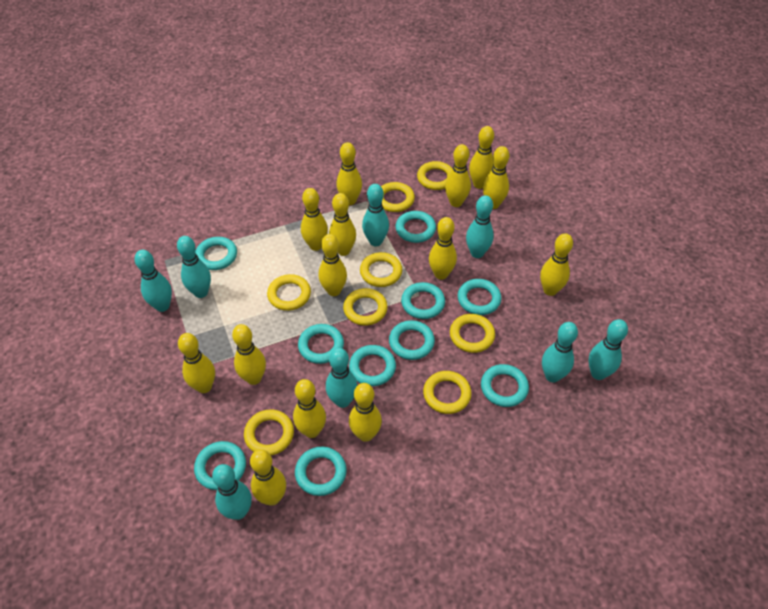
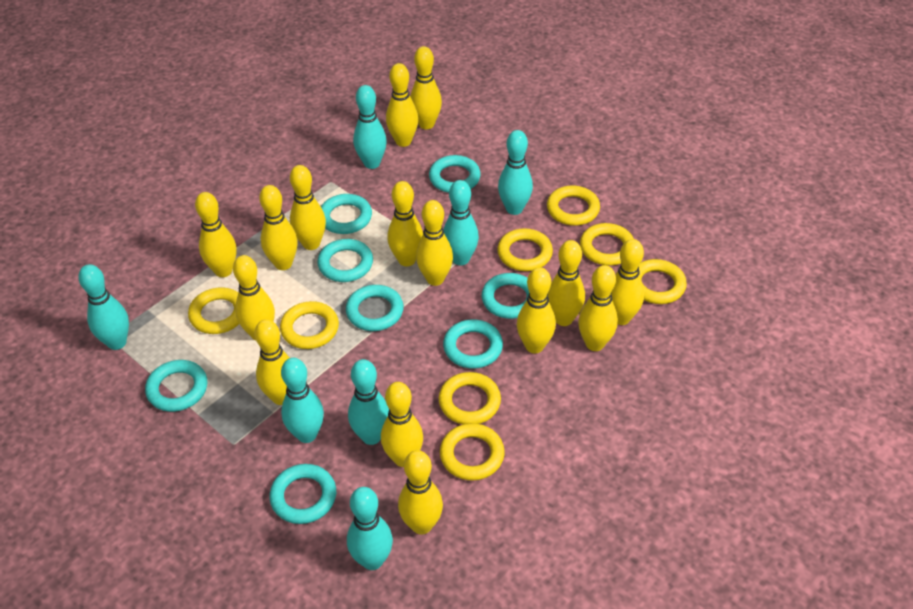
turquoise bowling pin: 8 -> 7
turquoise ring: 10 -> 8
yellow bowling pin: 14 -> 15

